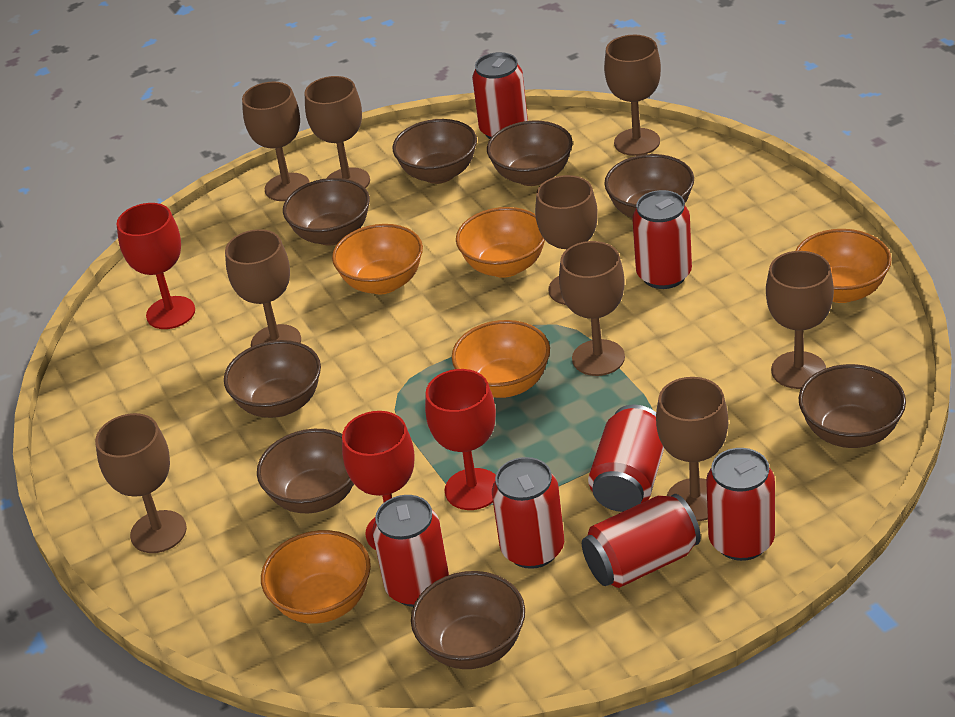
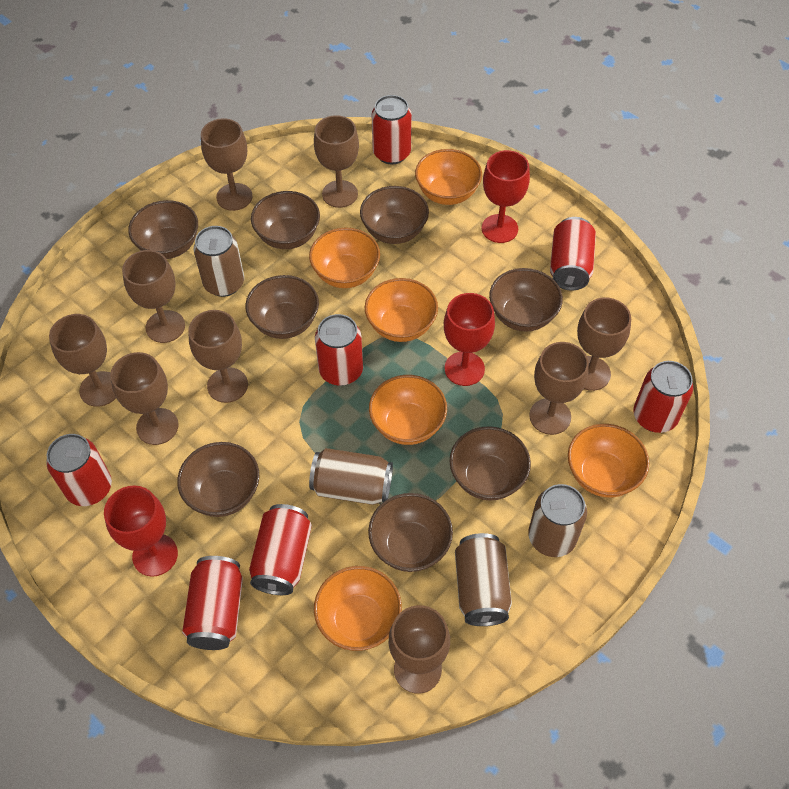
brown can: 0 -> 4
orange bowl: 5 -> 6

